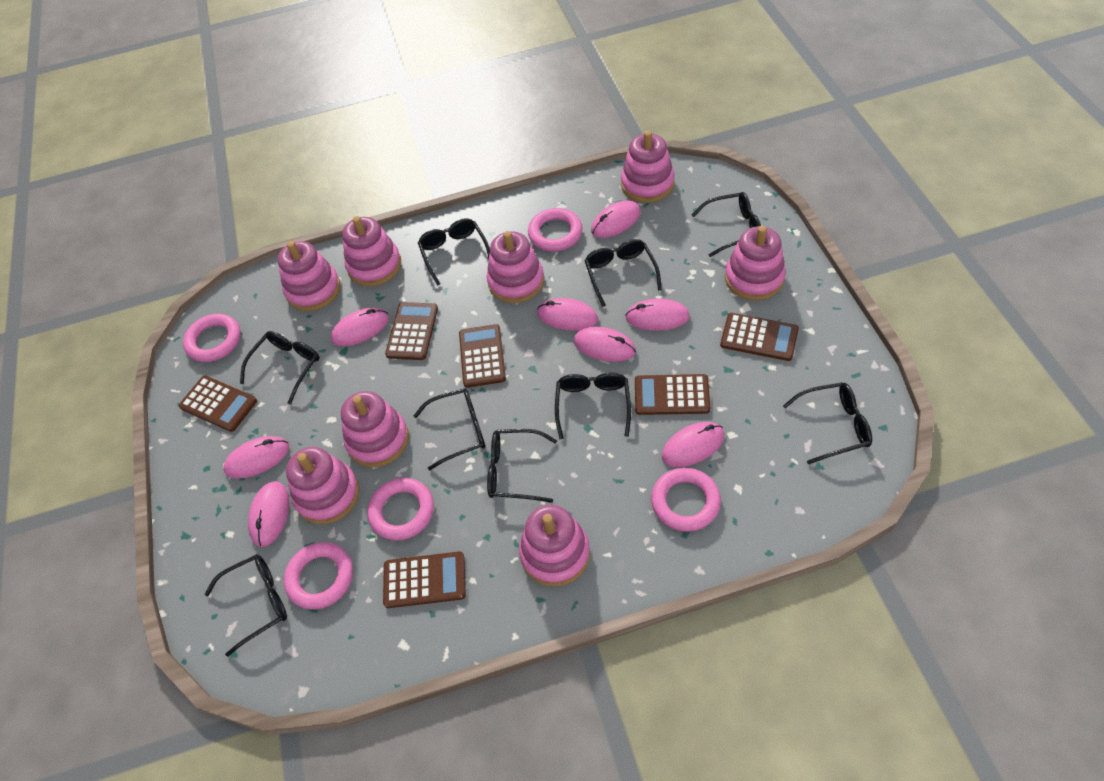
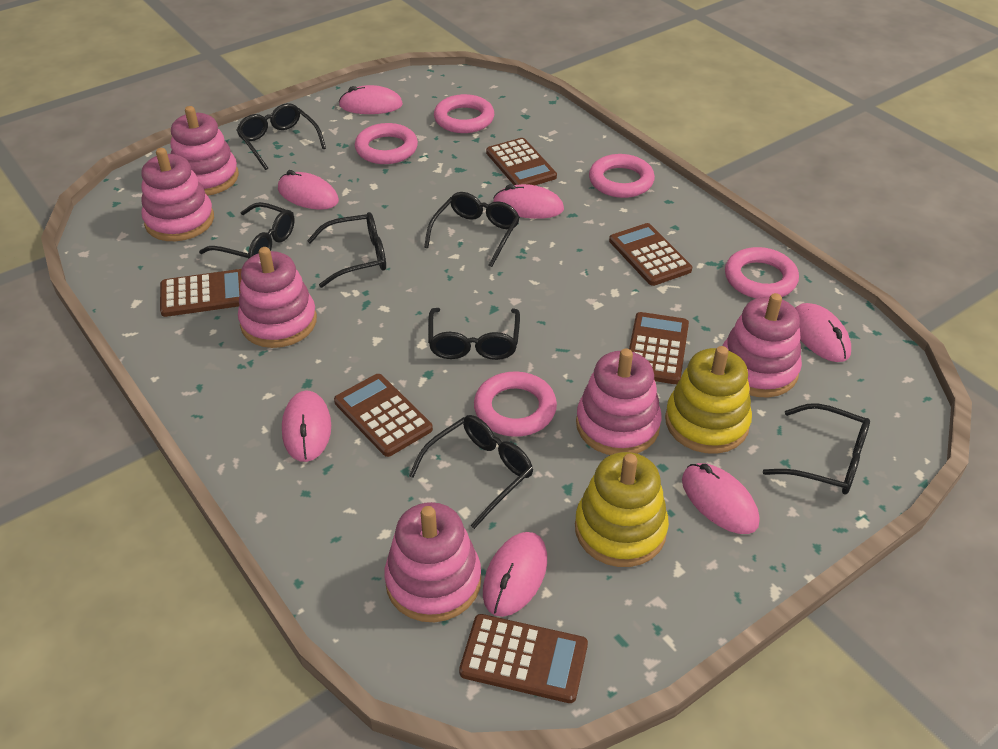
black glasses: 9 -> 7
pink mouse: 8 -> 7
pink stacking toy: 8 -> 6
yellow stacking toy: 0 -> 2

